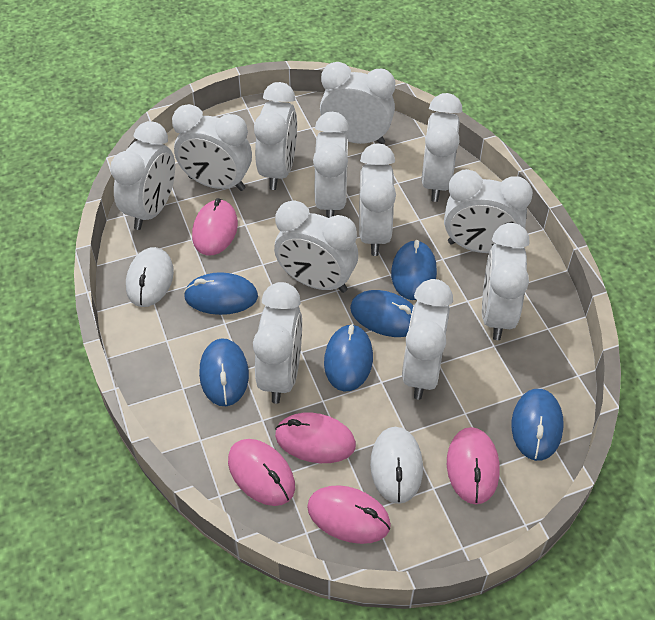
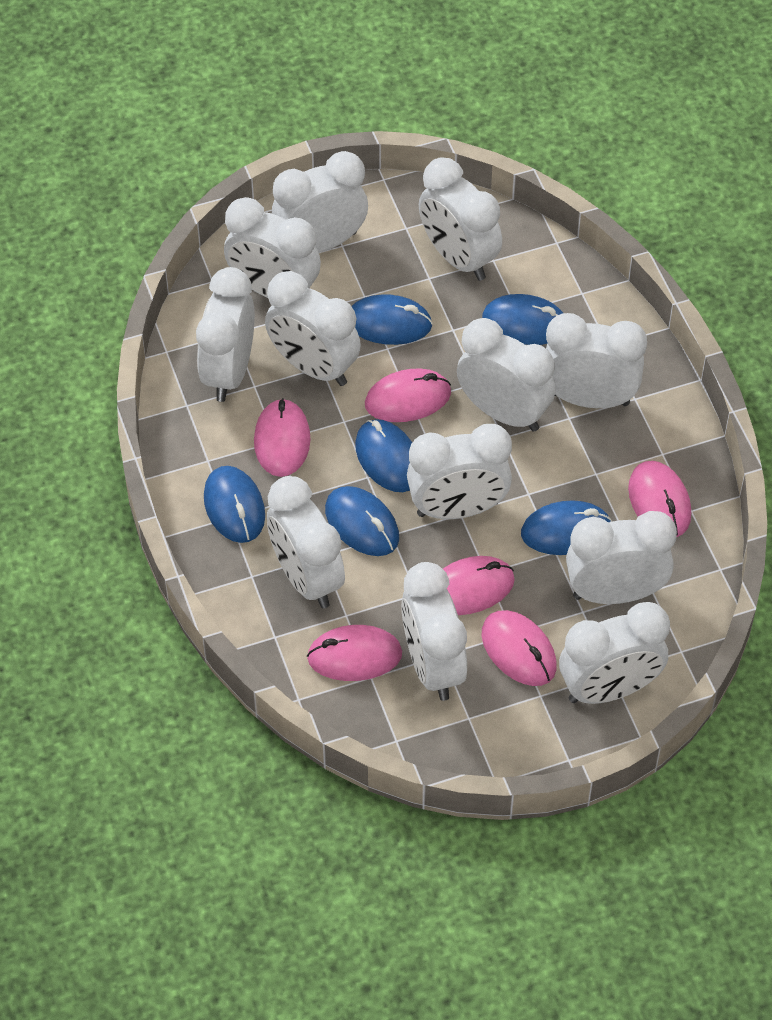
pink mouse: 5 -> 6
white mouse: 2 -> 0

